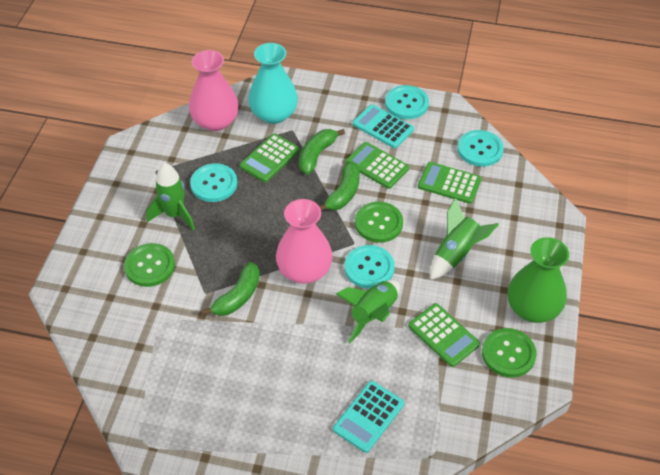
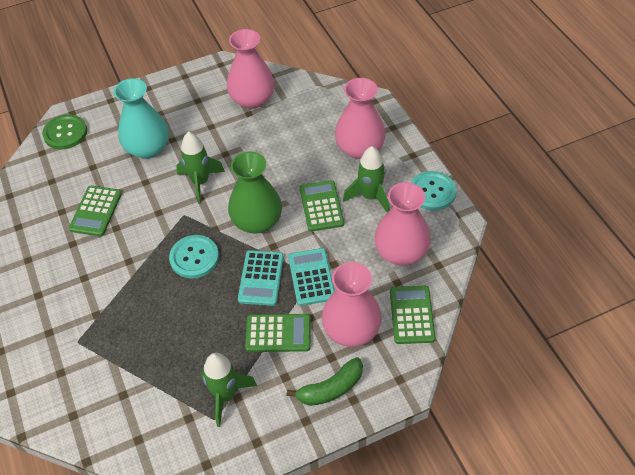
green banana: 3 -> 1
green button: 3 -> 1
pink vase: 2 -> 4
turquoise button: 4 -> 2

